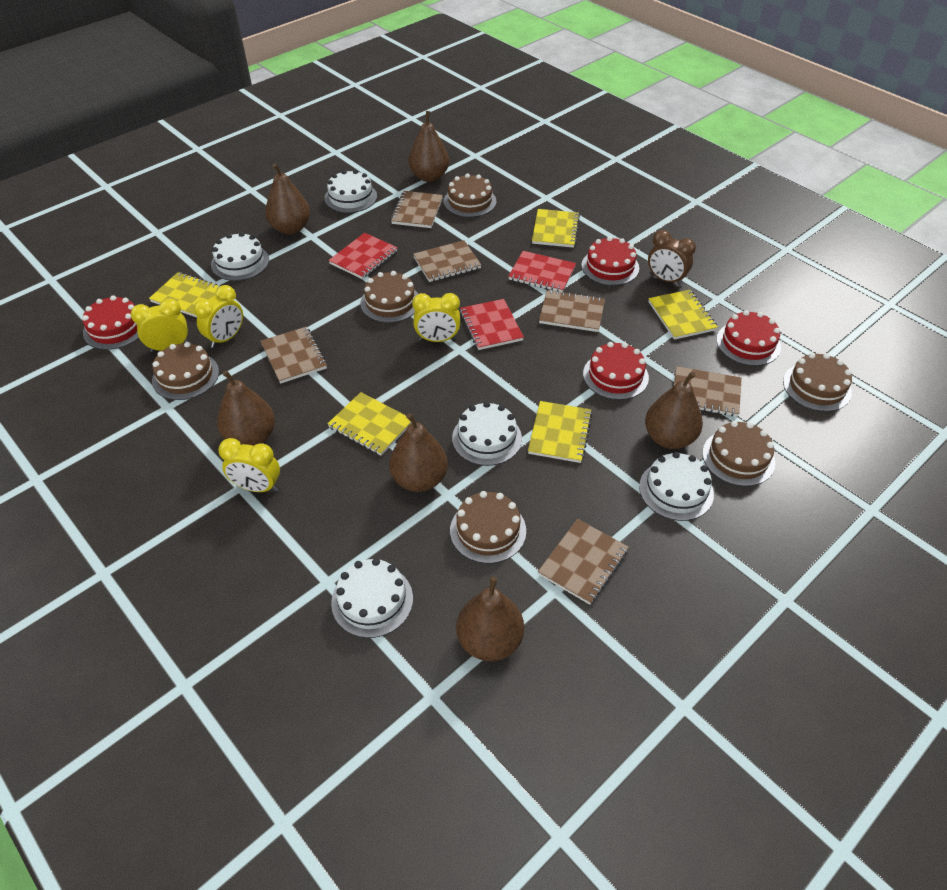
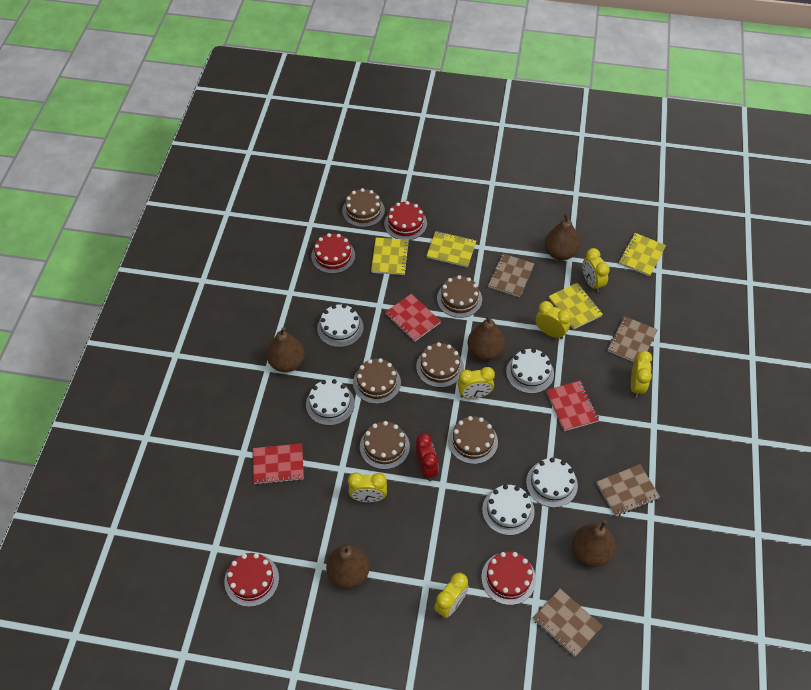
brown clock: 1 -> 0
brown notebook: 6 -> 4
brown pear: 6 -> 5
red clock: 0 -> 1
yellow clock: 4 -> 6
yellow notebook: 5 -> 4

